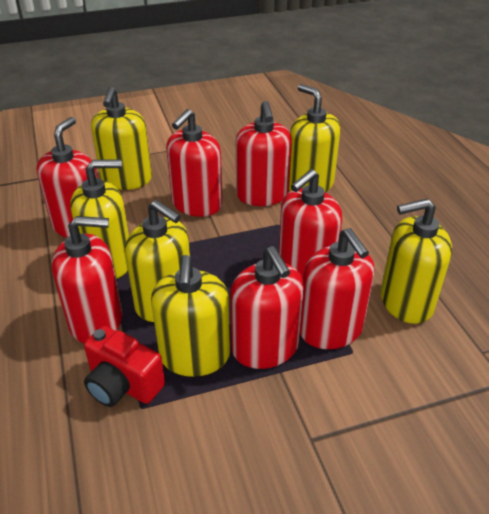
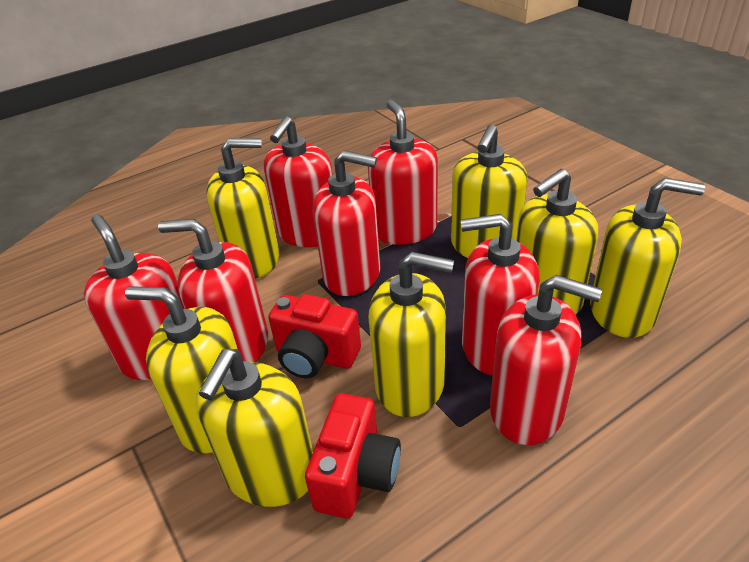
red camera: 1 -> 2
yellow soap dispenser: 6 -> 7

